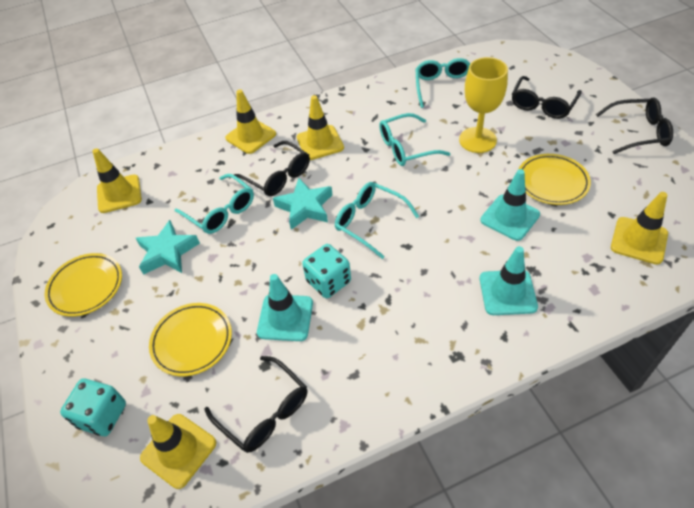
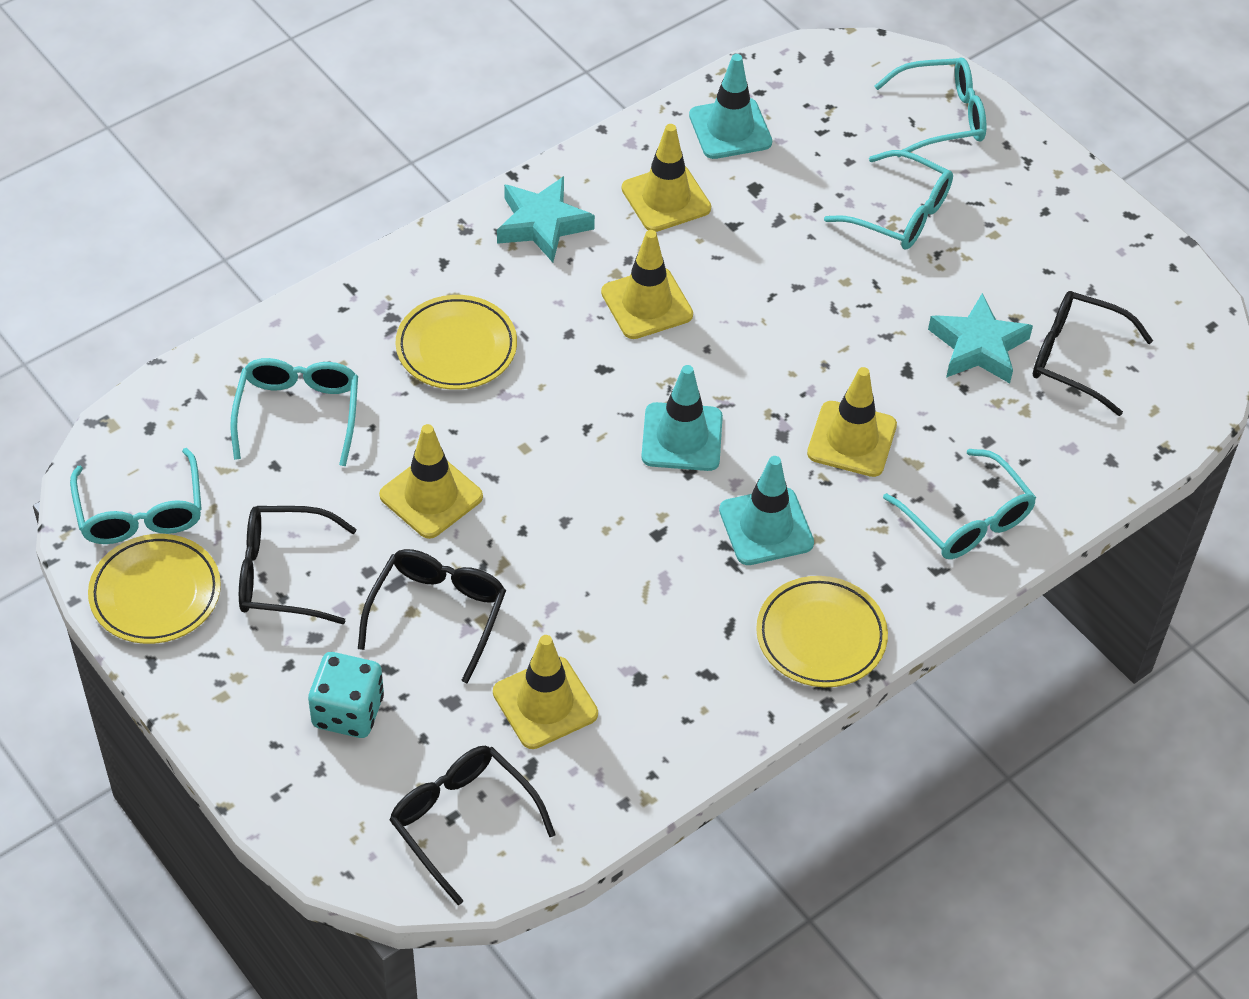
turquoise dice: 2 -> 1
turquoise glasses: 4 -> 5
yellow goblet: 1 -> 0

